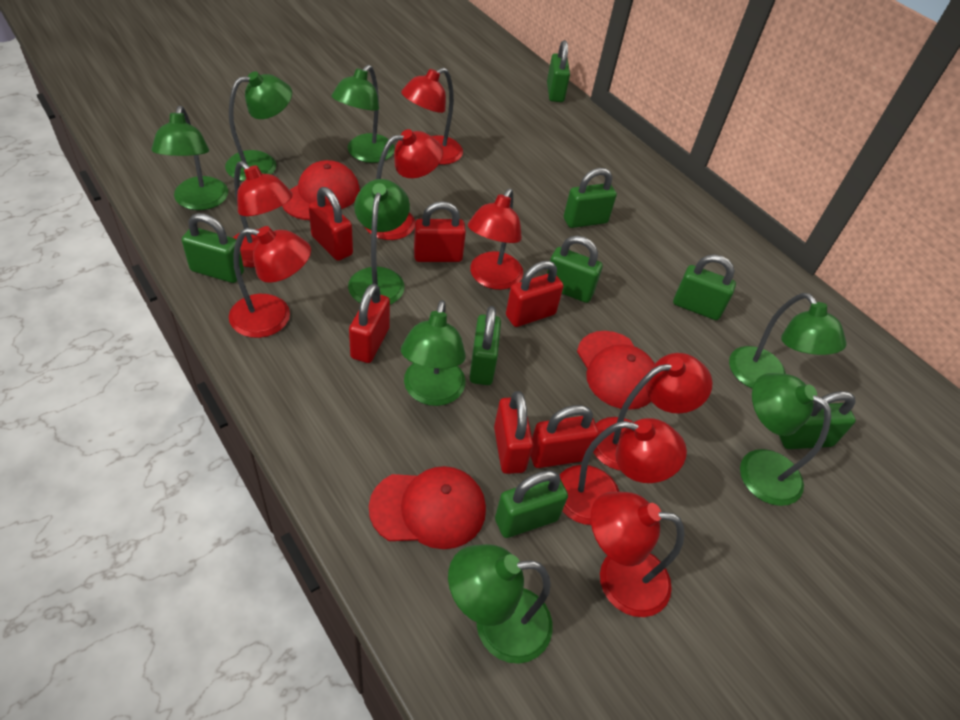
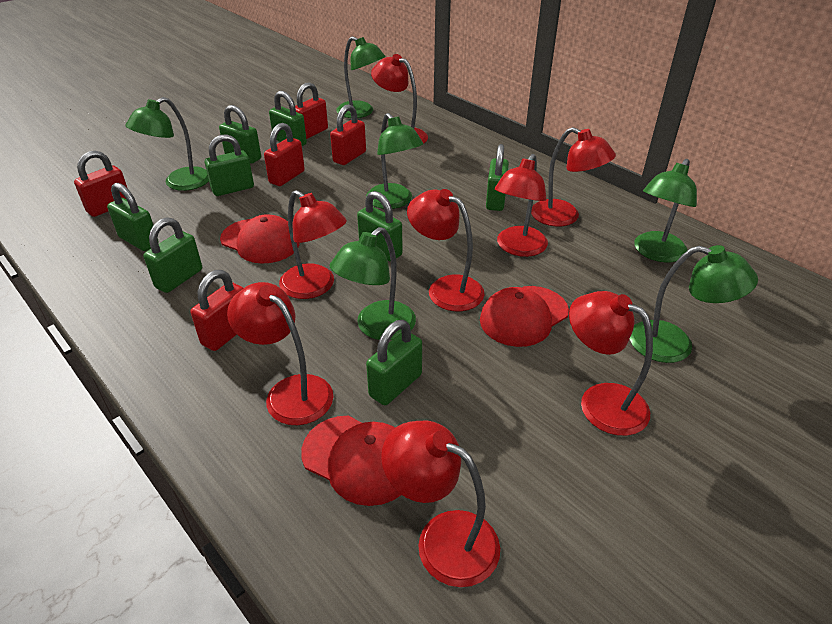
green lamp: 8 -> 6
red padlock: 6 -> 5

